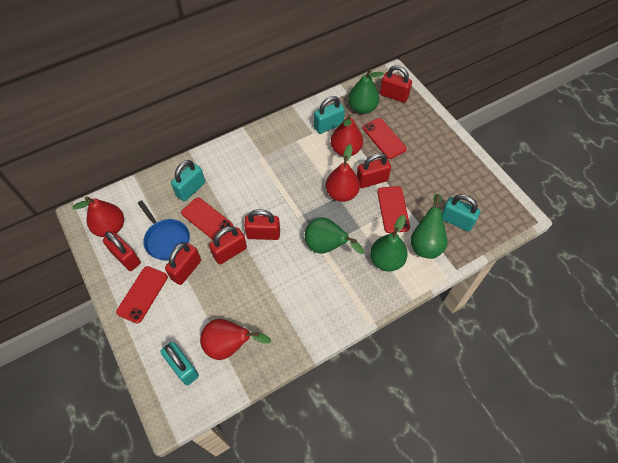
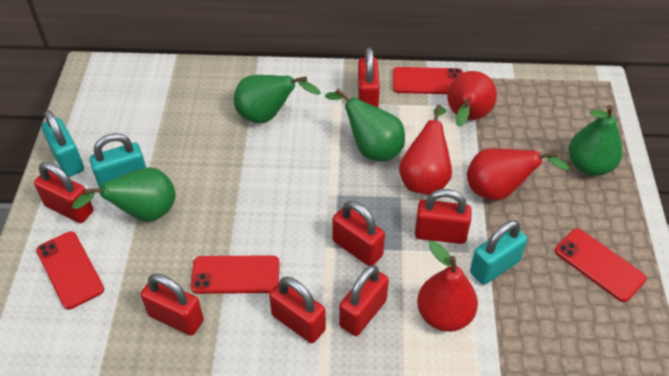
blue pan: 1 -> 0
red padlock: 6 -> 7
turquoise padlock: 4 -> 3

